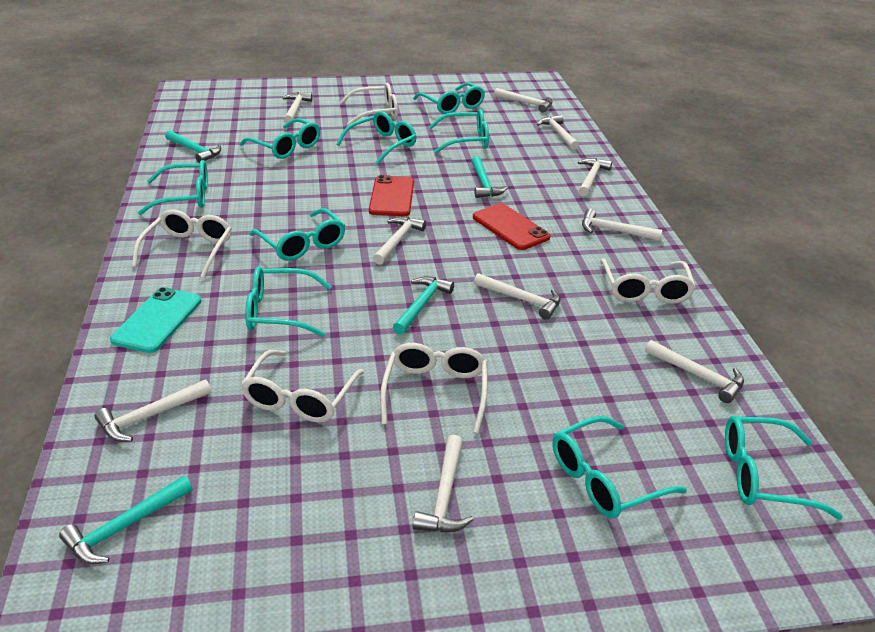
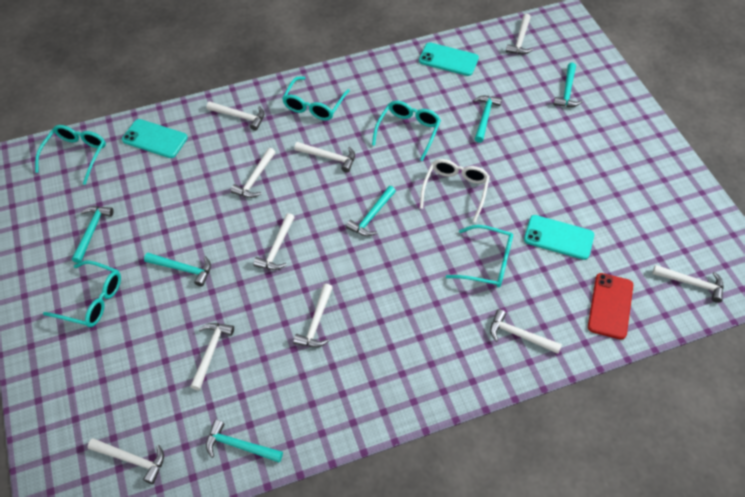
red phone: 2 -> 1
turquoise glasses: 9 -> 5
turquoise hammer: 4 -> 6
turquoise phone: 1 -> 3
white glasses: 5 -> 1

